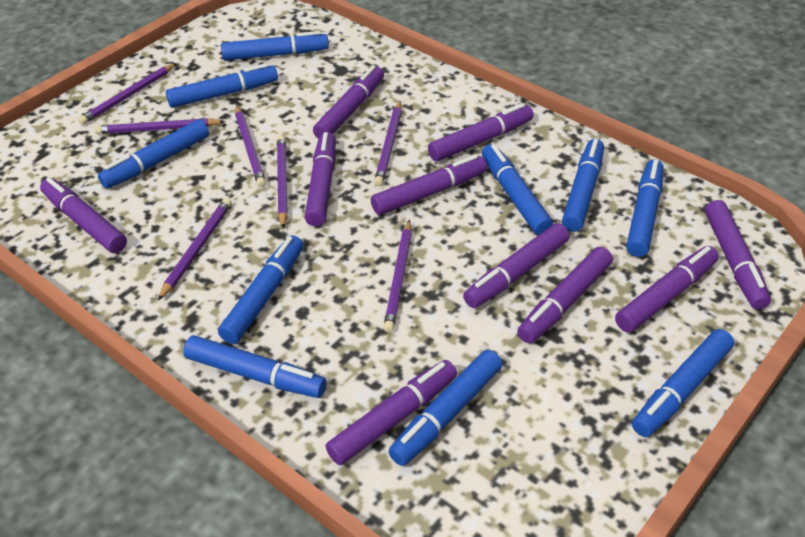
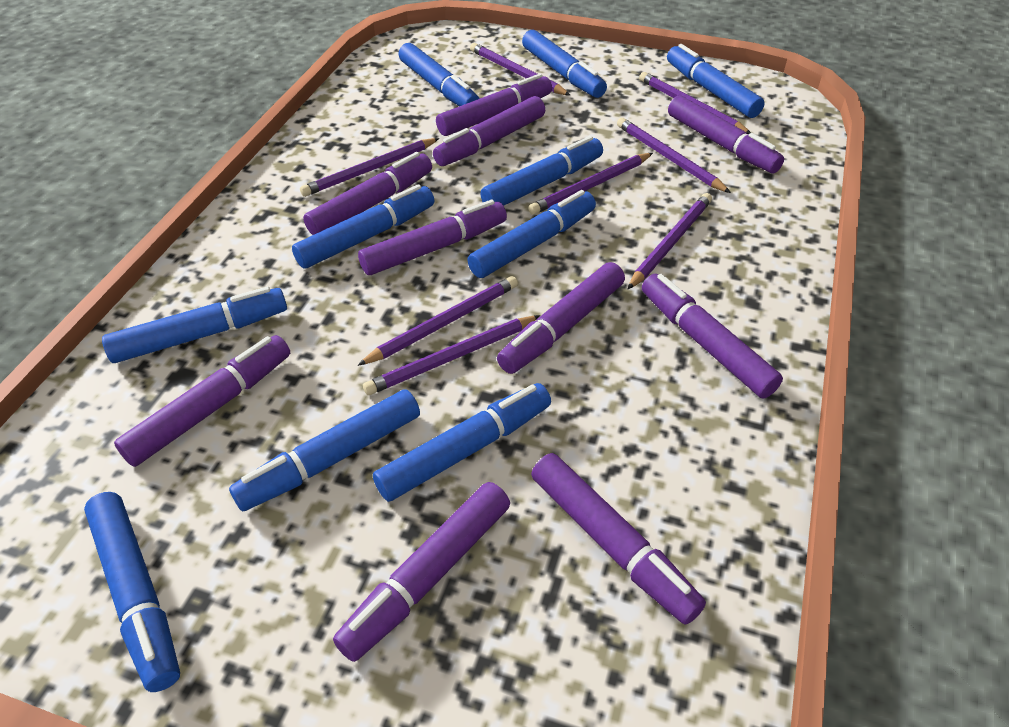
purple pencil: 7 -> 8

